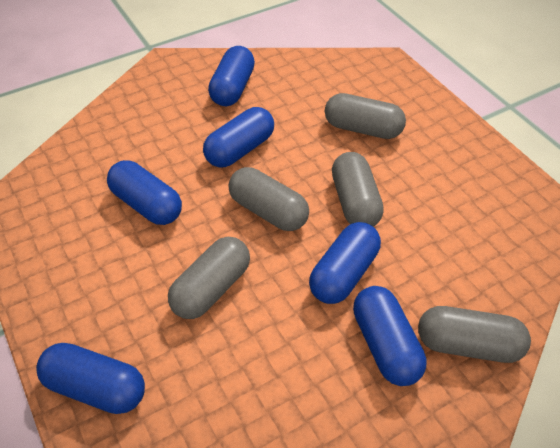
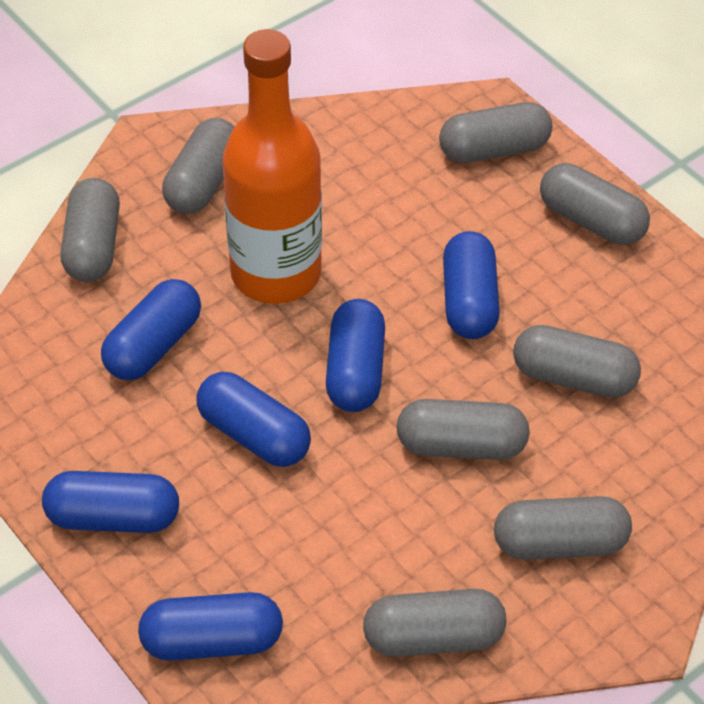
grey capsule: 5 -> 8
orange bottle: 0 -> 1

